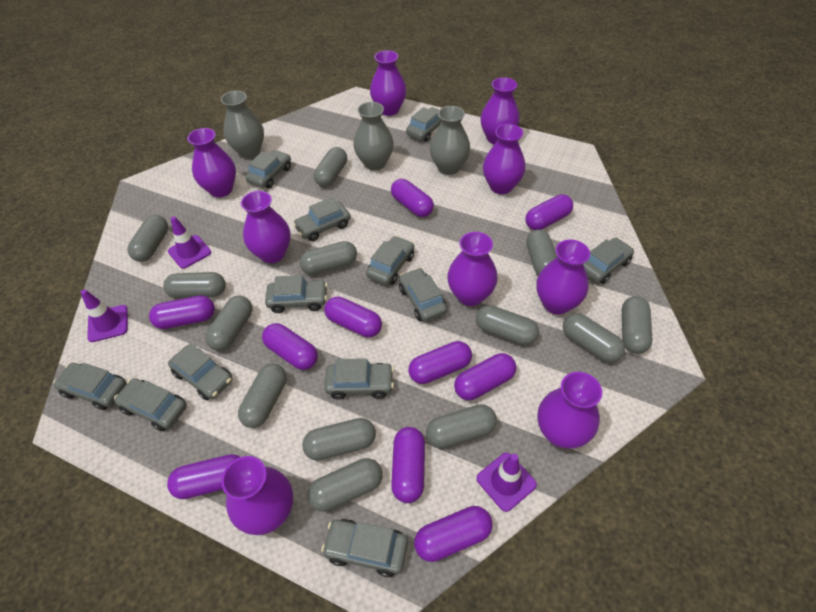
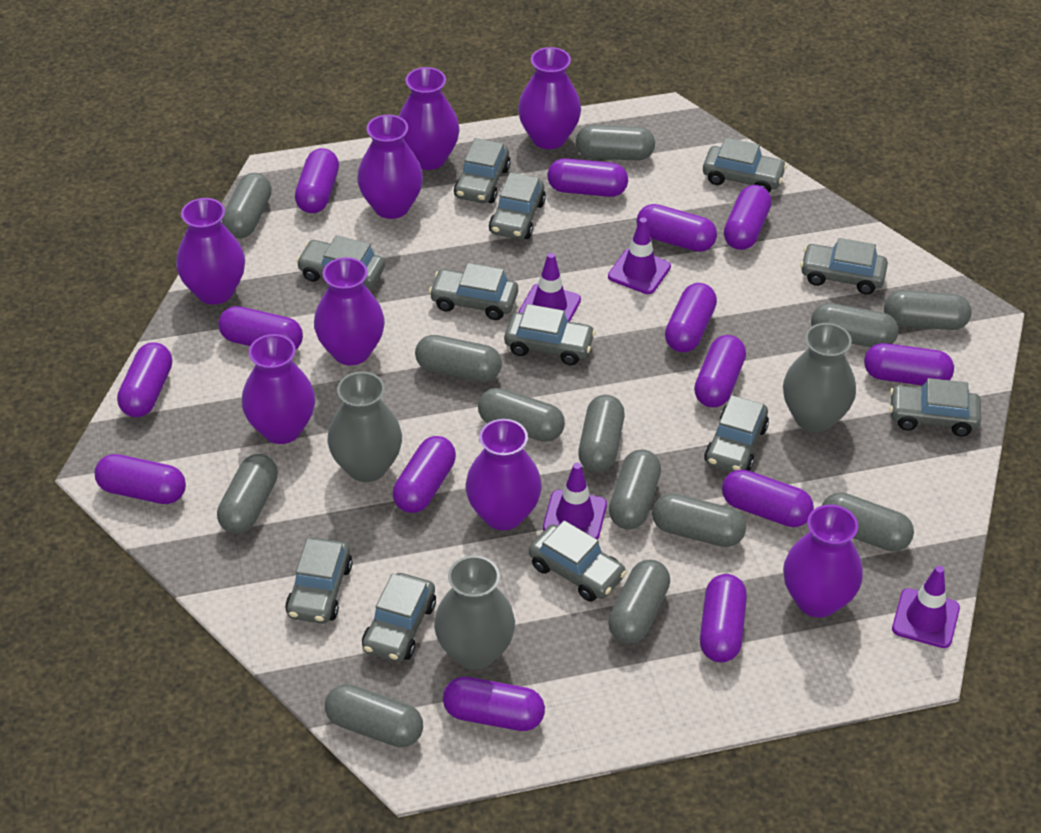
purple capsule: 10 -> 14
purple traffic cone: 3 -> 4
purple vase: 9 -> 8

